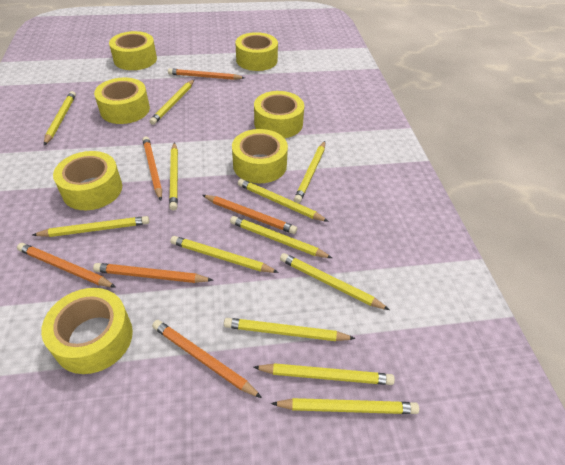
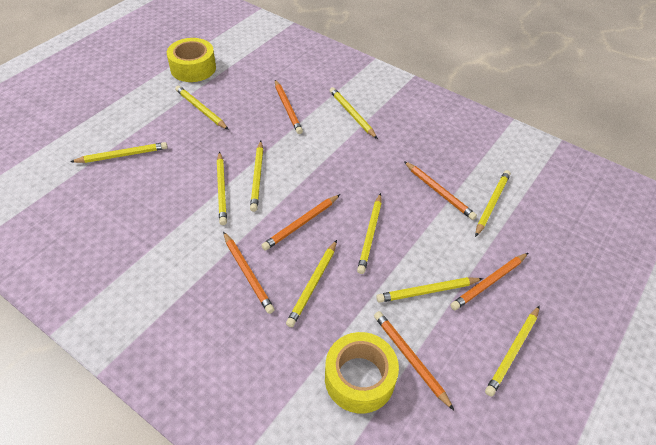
yellow pencil: 12 -> 10
yellow tape: 7 -> 2

